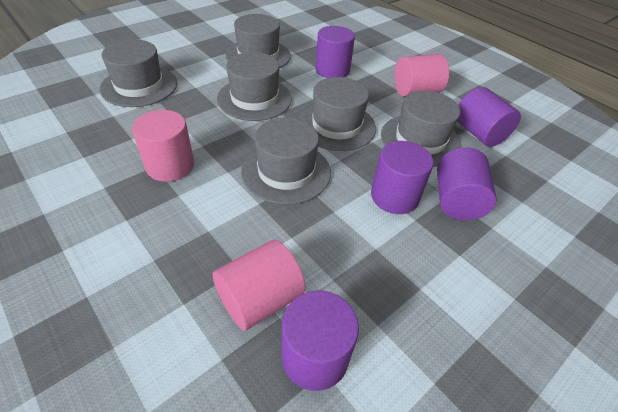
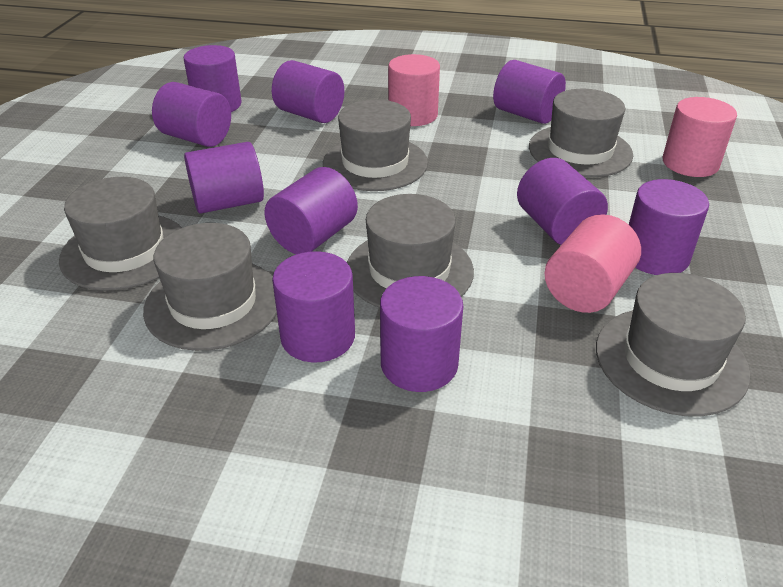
purple cylinder: 5 -> 10

